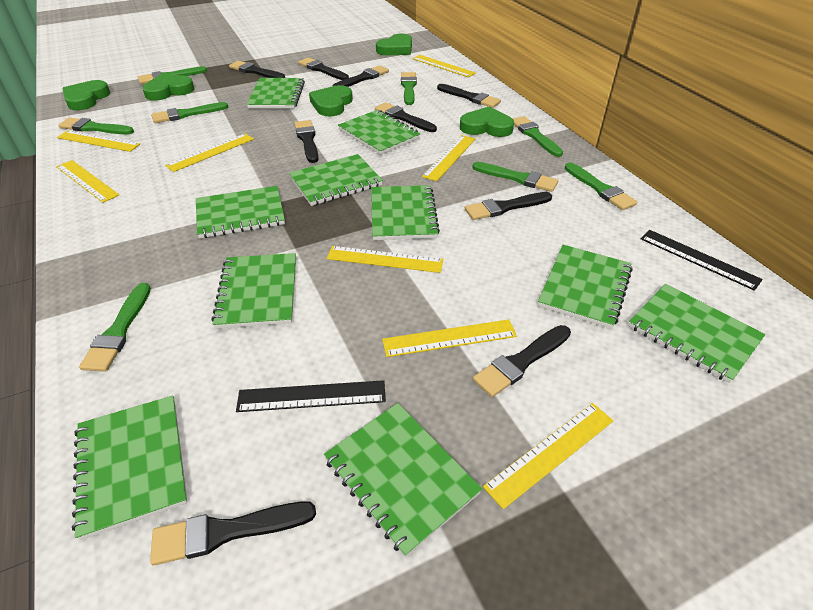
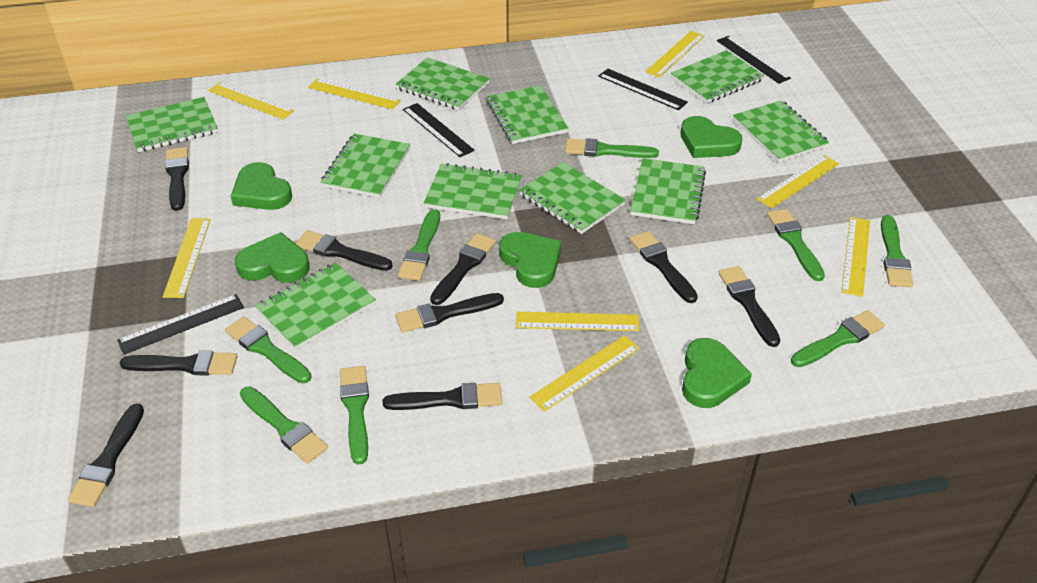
black ruler: 2 -> 4

